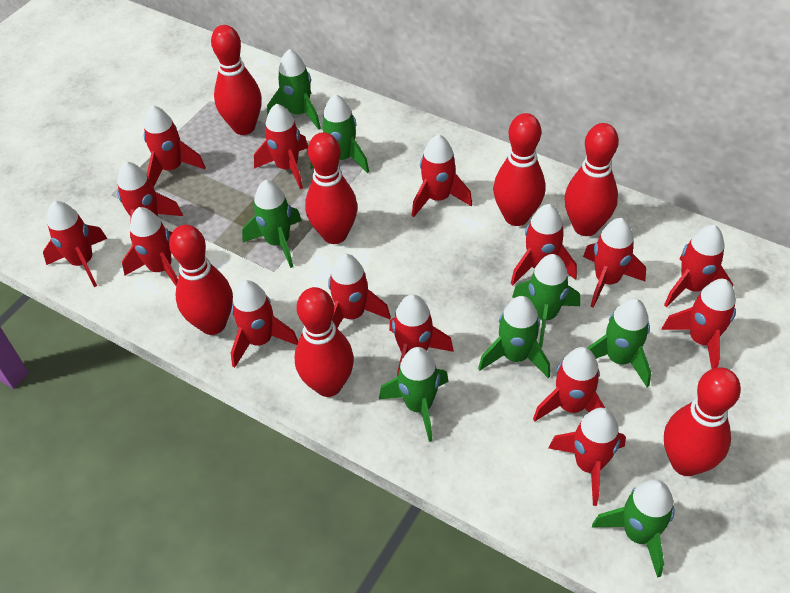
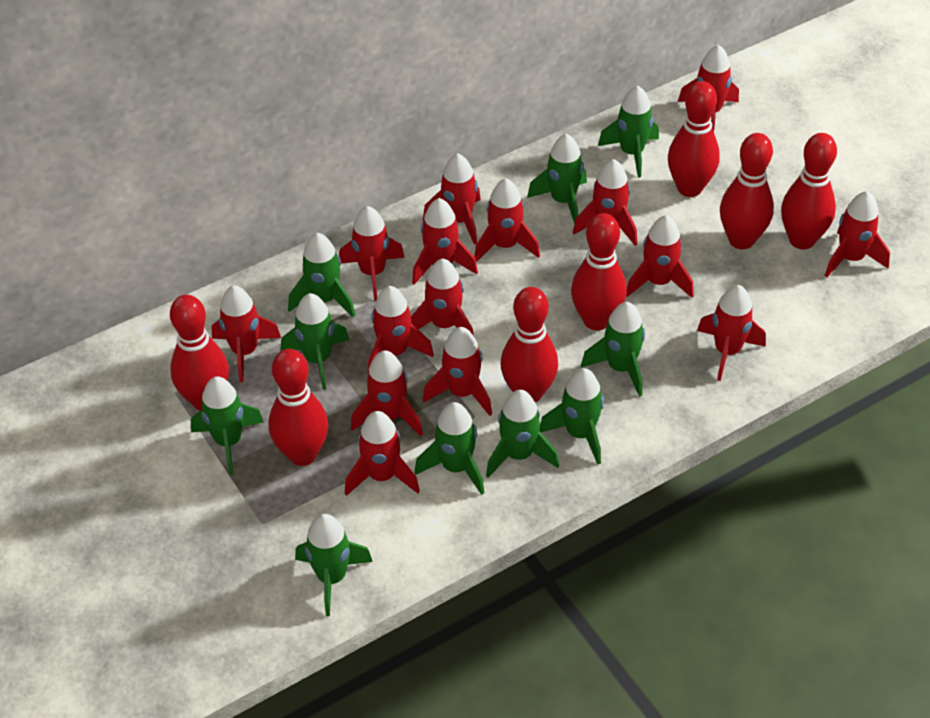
green rocket: 8 -> 10

